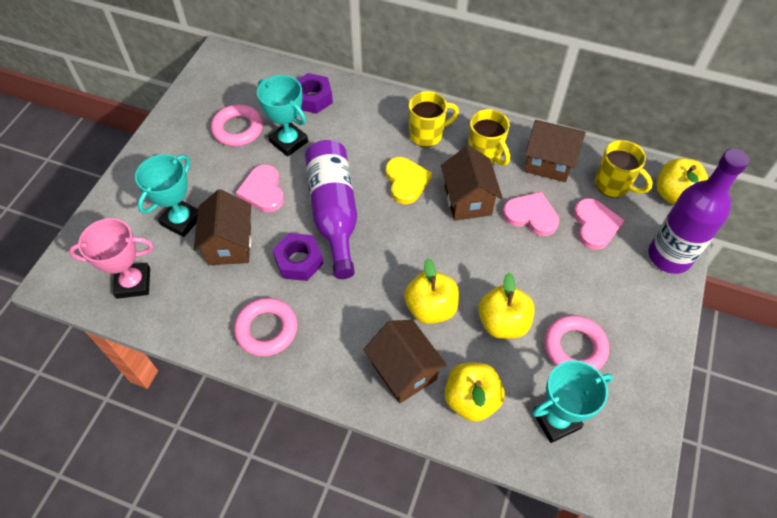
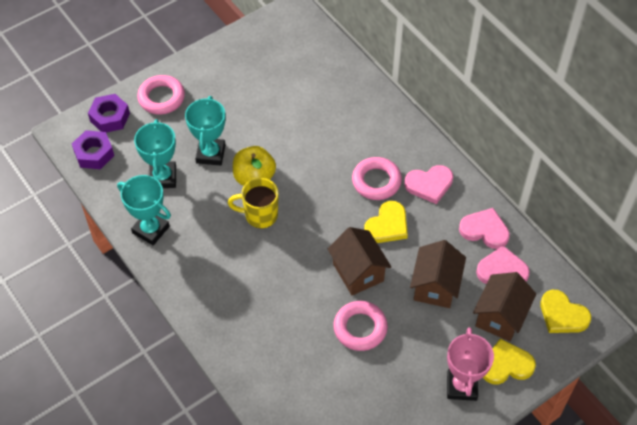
brown house: 4 -> 3
purple bottle: 2 -> 0
yellow apple: 4 -> 1
yellow heart: 1 -> 3
yellow mug: 3 -> 1

